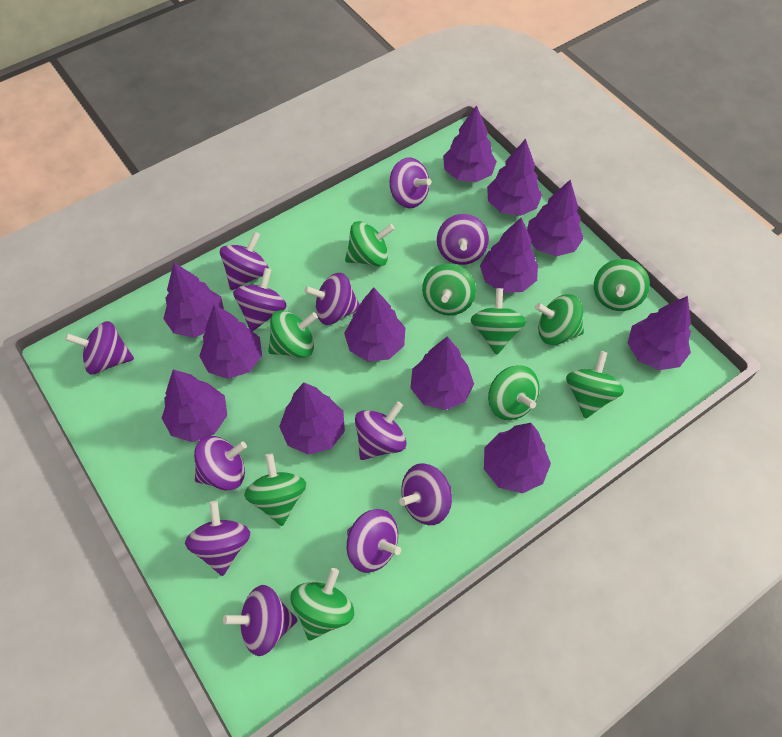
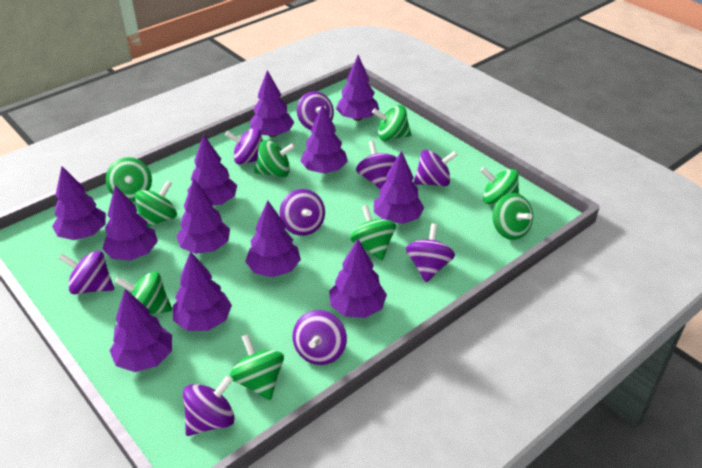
green spinning top: 10 -> 9
purple spinning top: 12 -> 9

